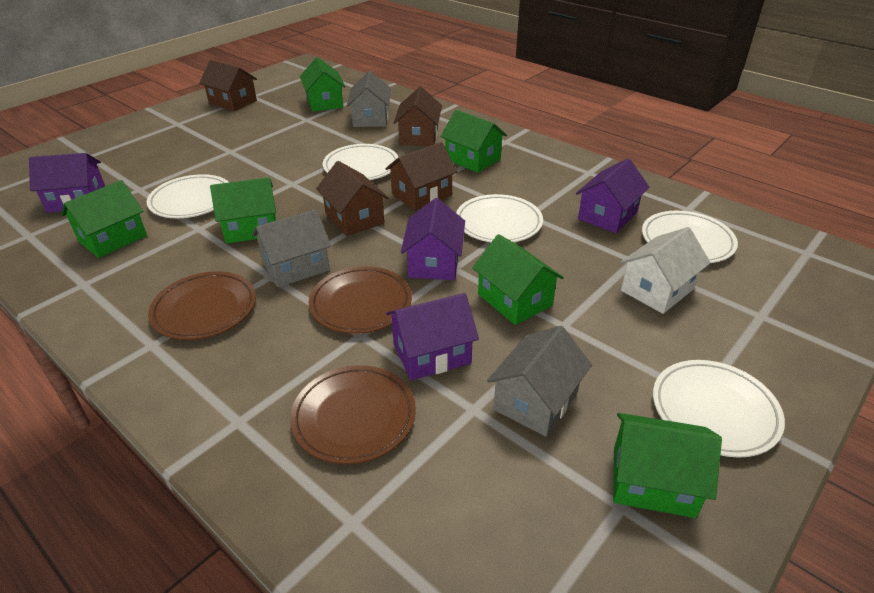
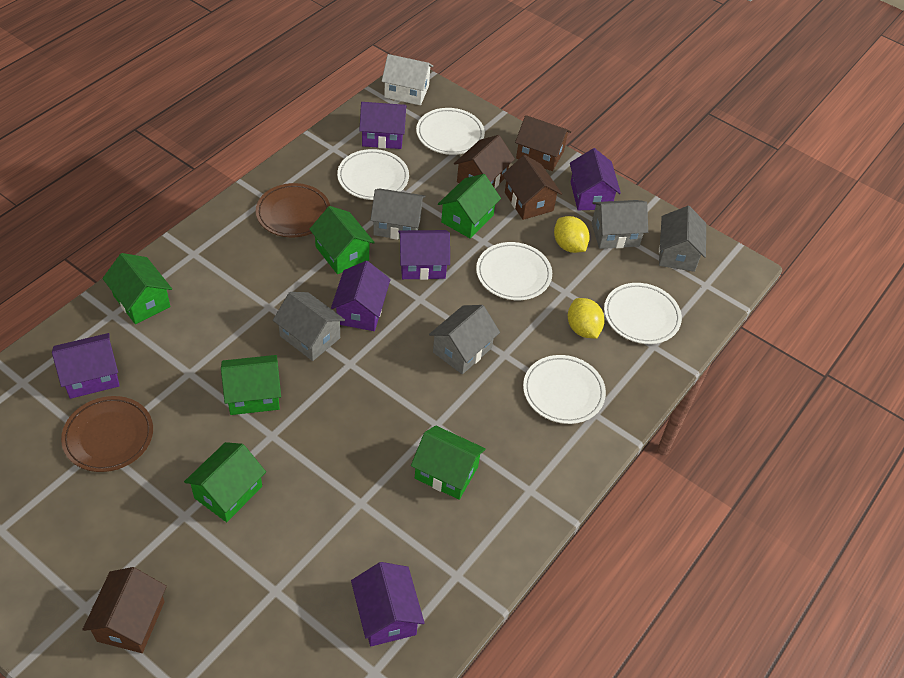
brown plate: 3 -> 2
grey house: 3 -> 5
purple house: 4 -> 6
yellow lemon: 0 -> 2

